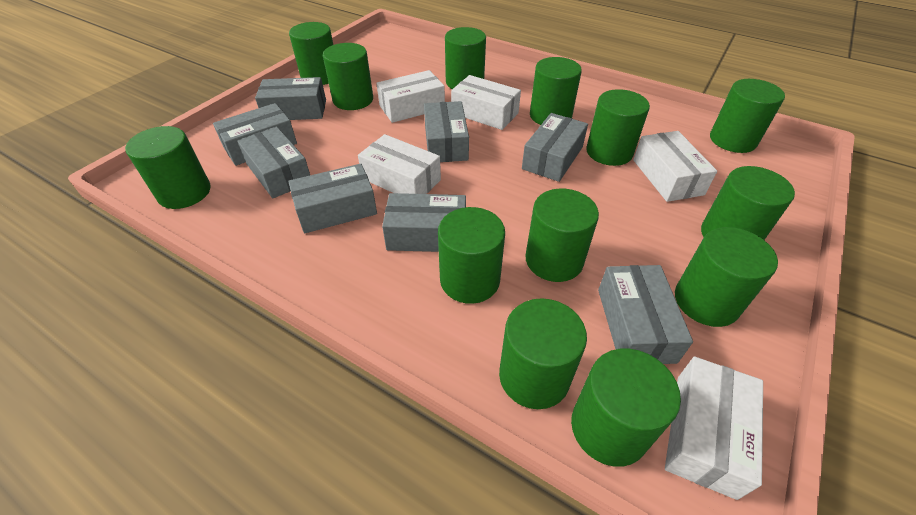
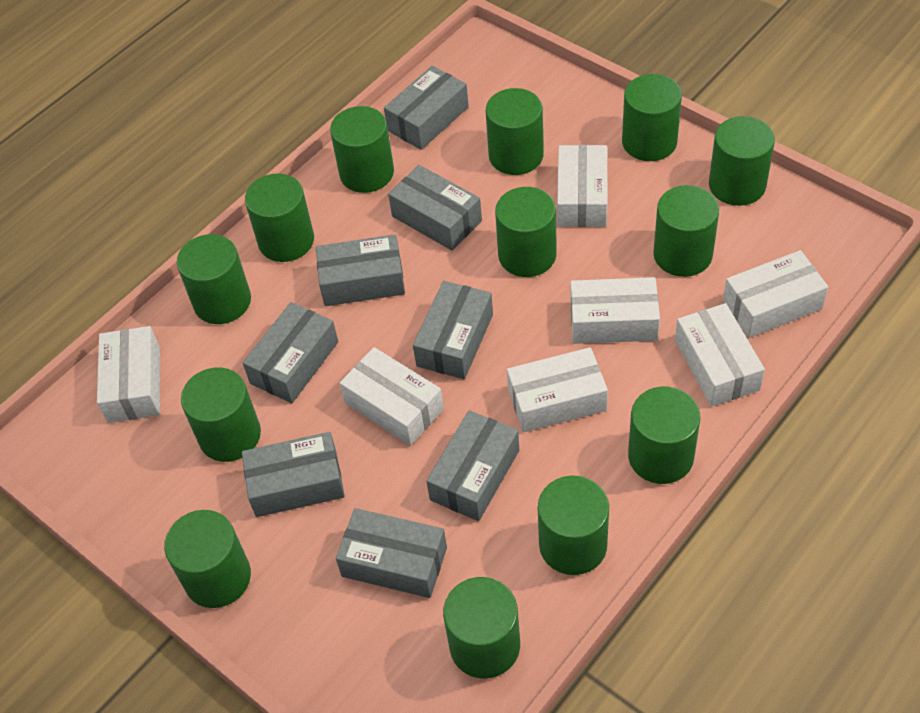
white box: 5 -> 7

